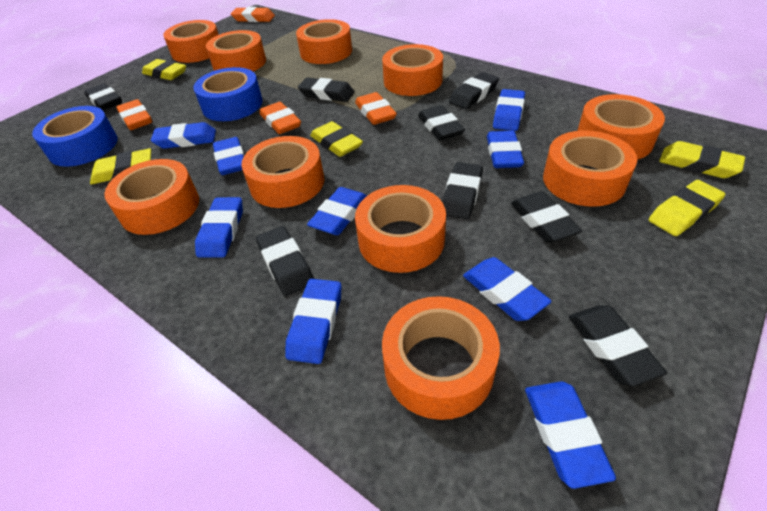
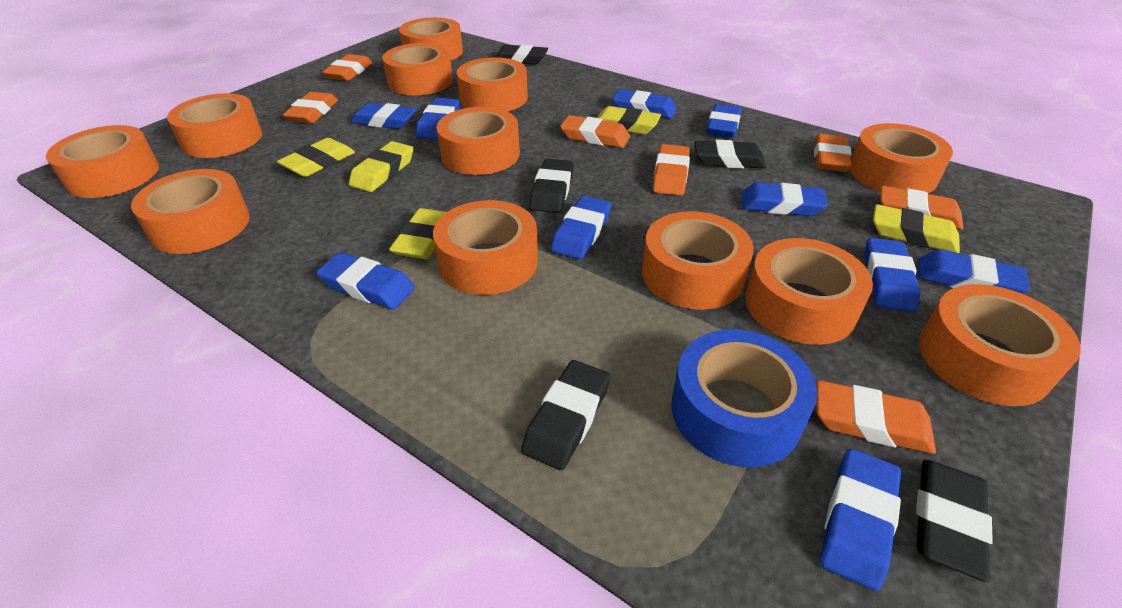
black eraser: 8 -> 5
blue eraser: 9 -> 10
blue tape: 2 -> 1
orange eraser: 4 -> 7
orange tape: 10 -> 12

